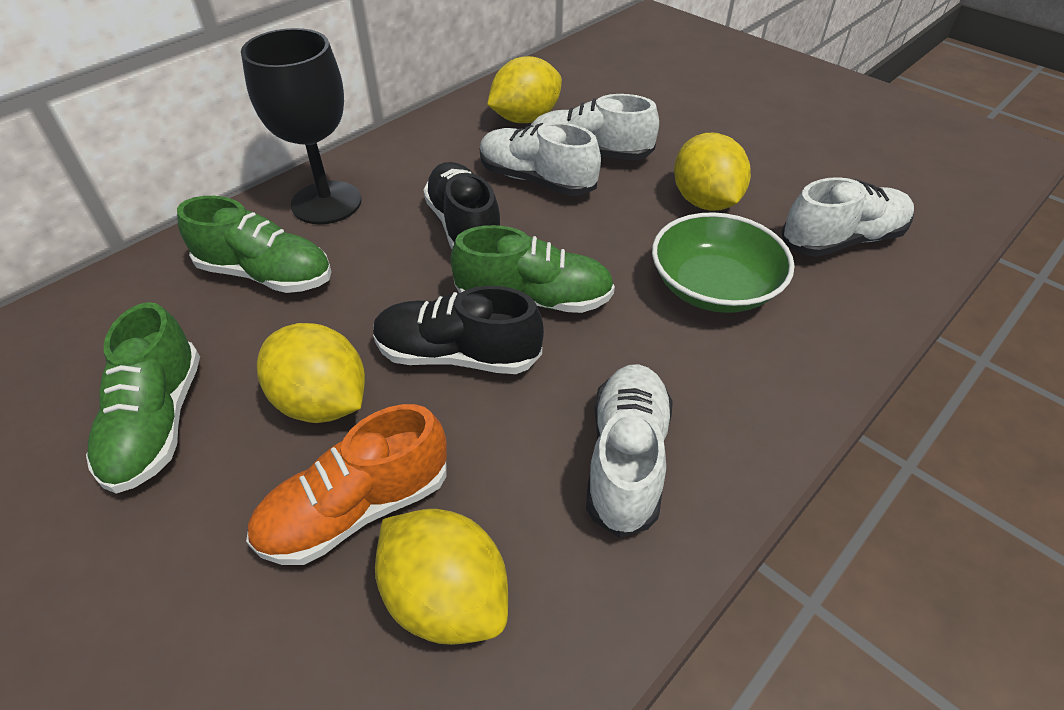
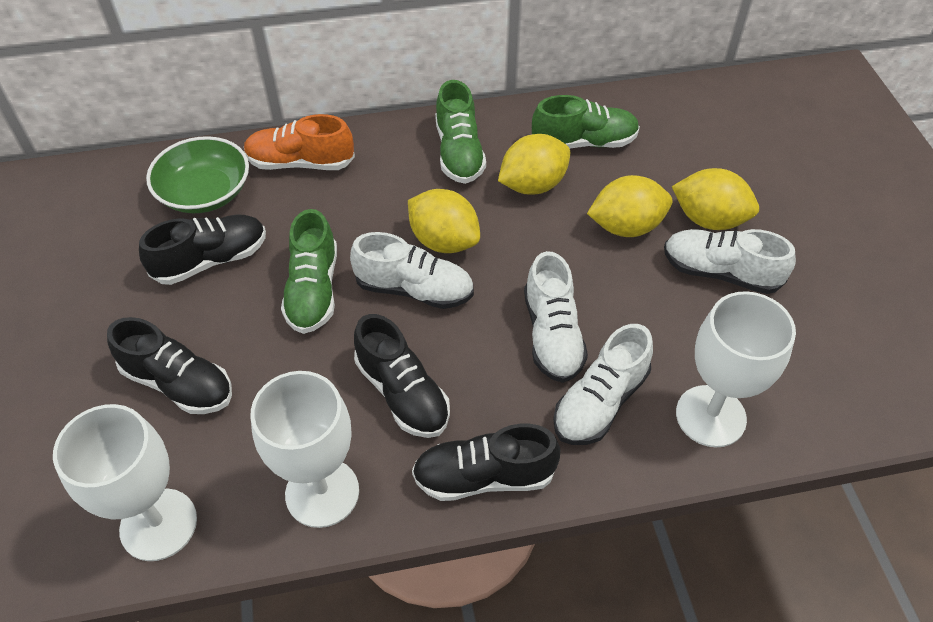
black goblet: 1 -> 0
black shoe: 2 -> 4
white goblet: 0 -> 3

